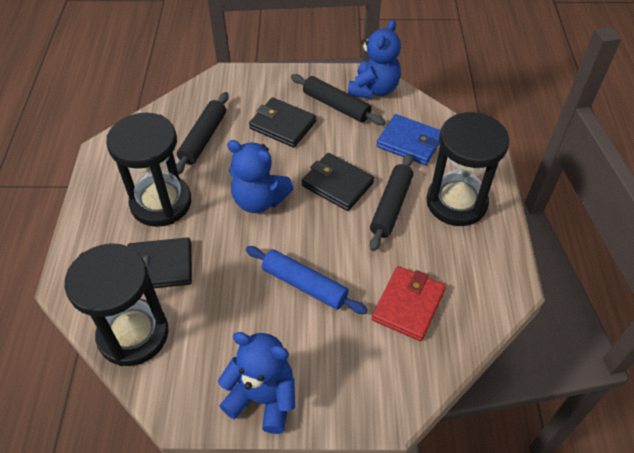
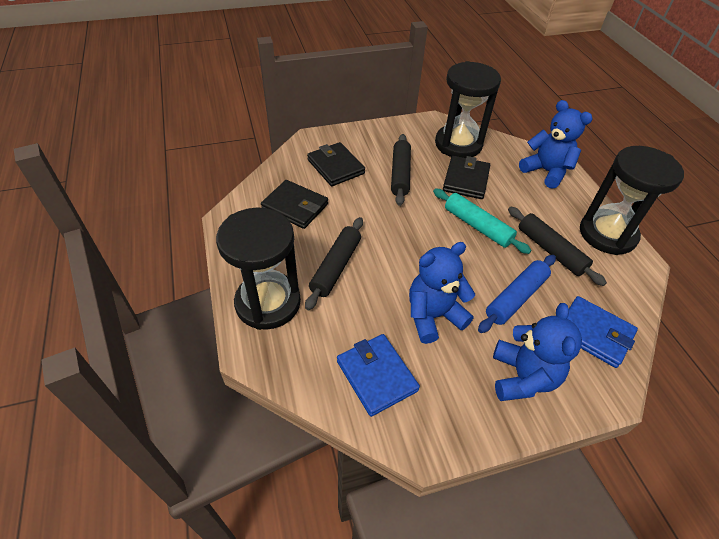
blue wallet: 1 -> 2
red wallet: 1 -> 0
turquoise rolling pin: 0 -> 1

